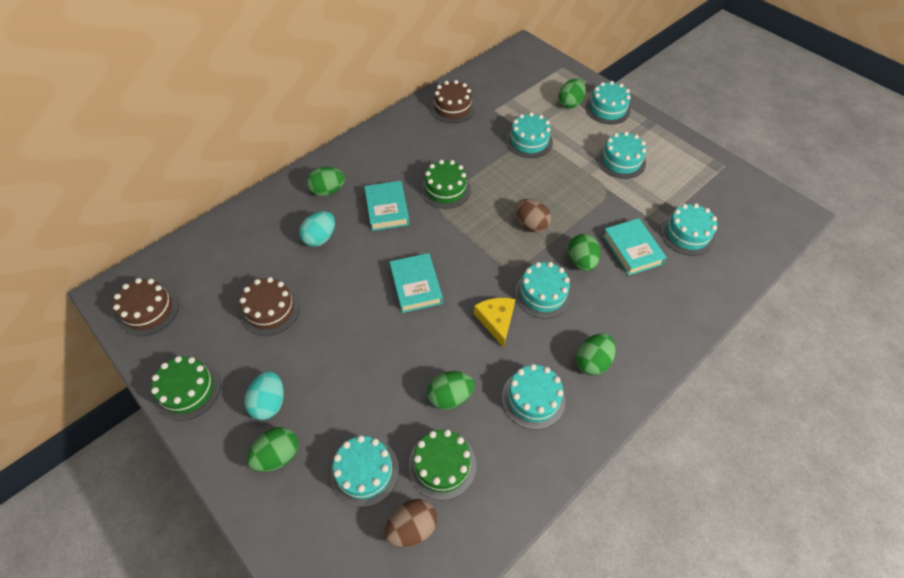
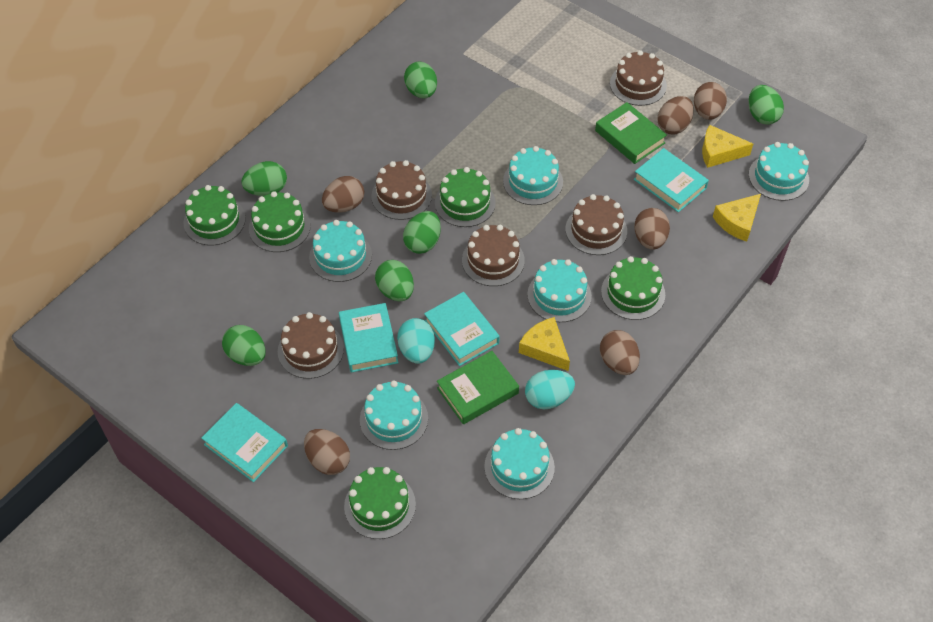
brown cake: 3 -> 5
brown egg: 2 -> 6
green book: 0 -> 2
green cake: 3 -> 5
turquoise book: 3 -> 4
turquoise cake: 7 -> 6
yellow cheese: 1 -> 3

